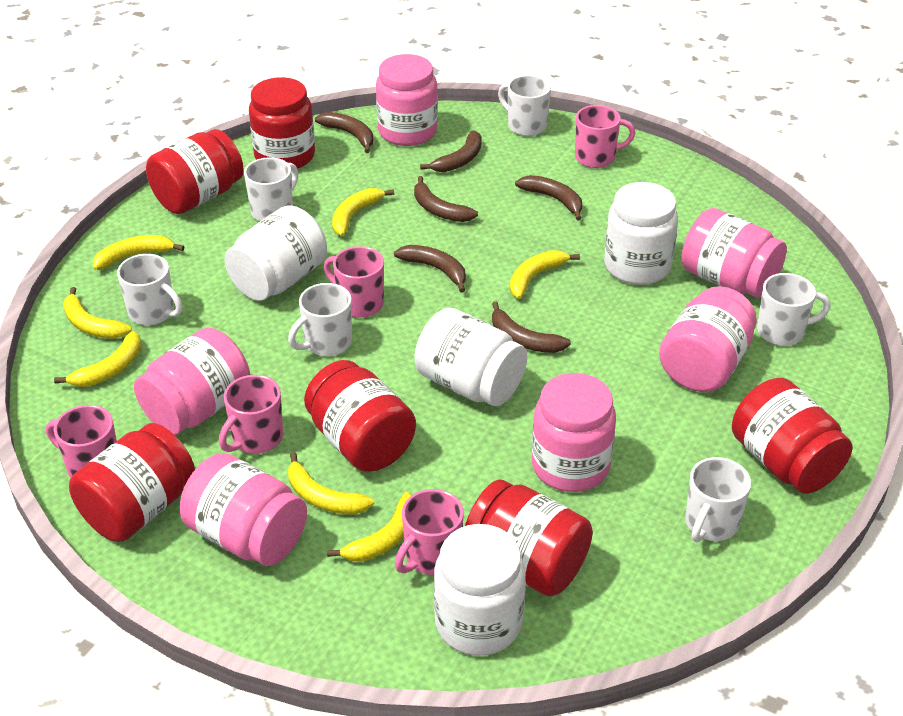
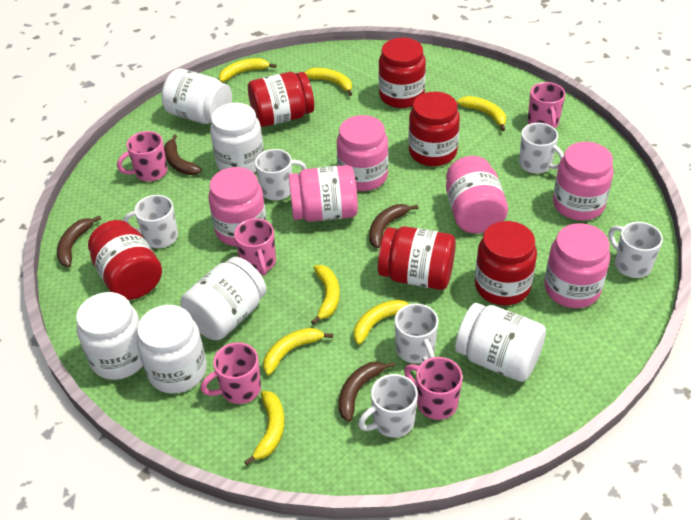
brown banana: 6 -> 4
white jar: 4 -> 6

